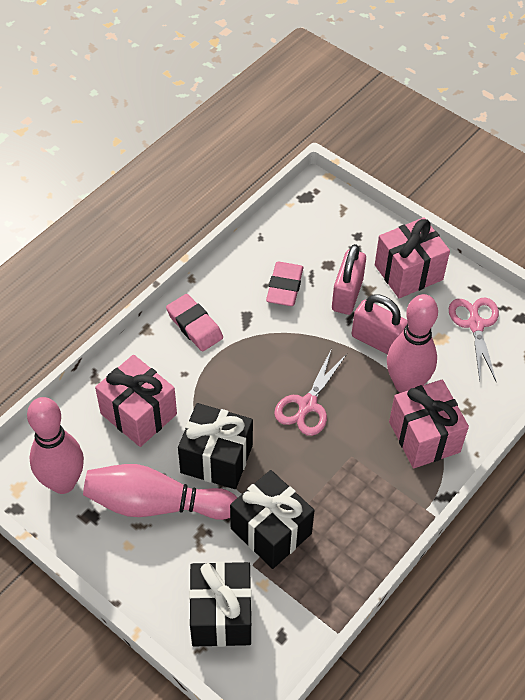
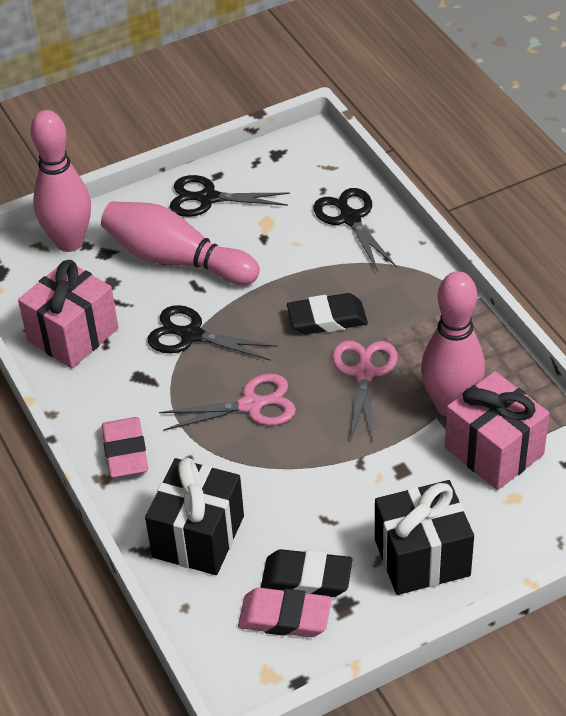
black eraser: 0 -> 2
black gift: 3 -> 2
black scissors: 0 -> 3
pink gift: 3 -> 2
pink padlock: 2 -> 0

